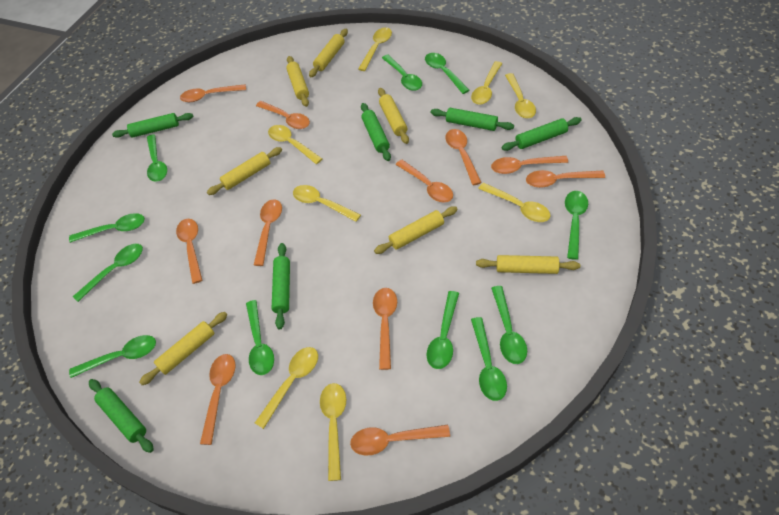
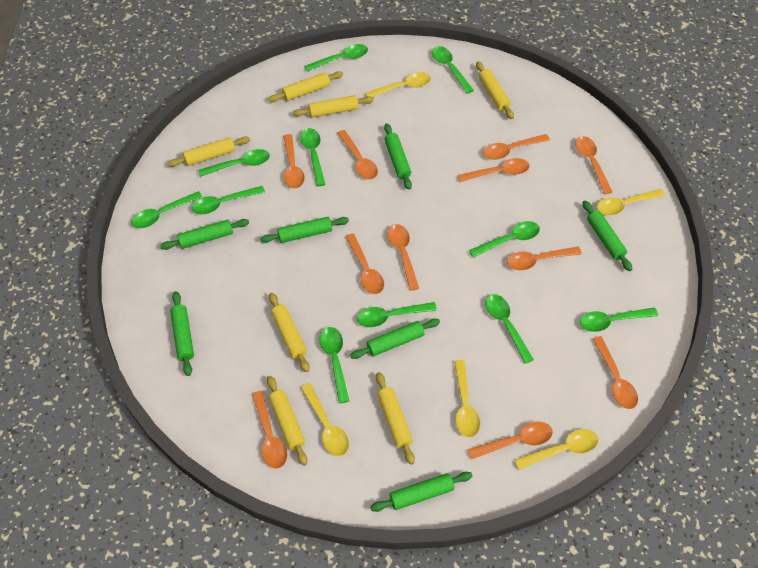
green rolling pin: 6 -> 7
yellow spoon: 8 -> 5

